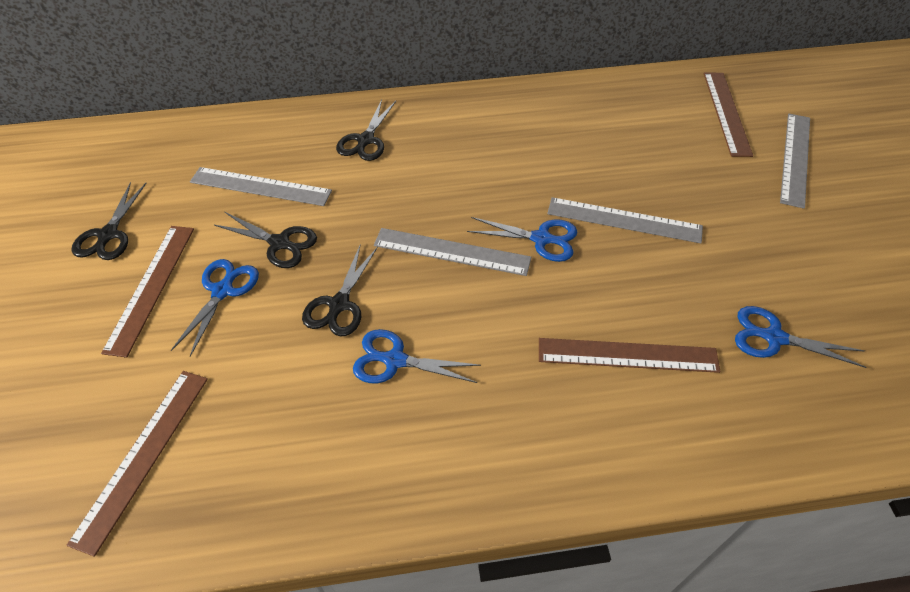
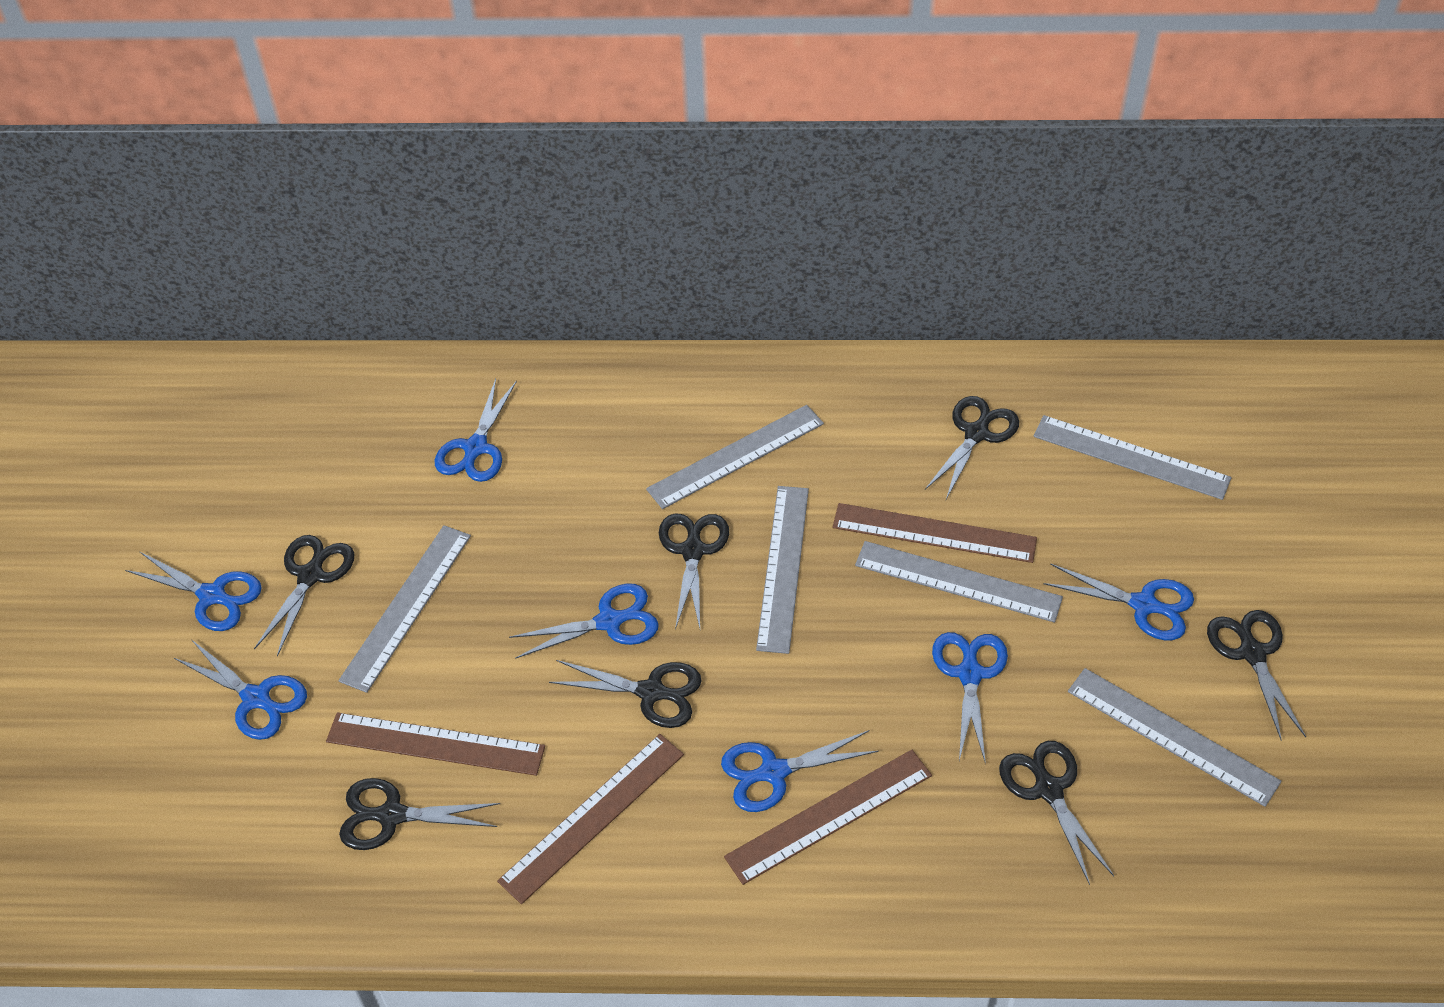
black scissors: 4 -> 7
blue scissors: 4 -> 7
grey ruler: 4 -> 6

